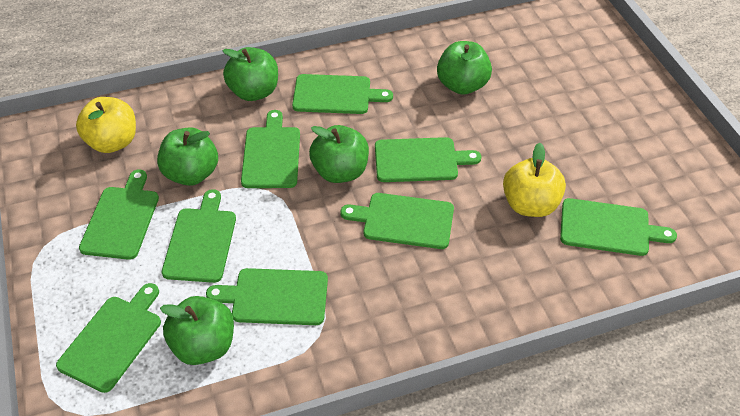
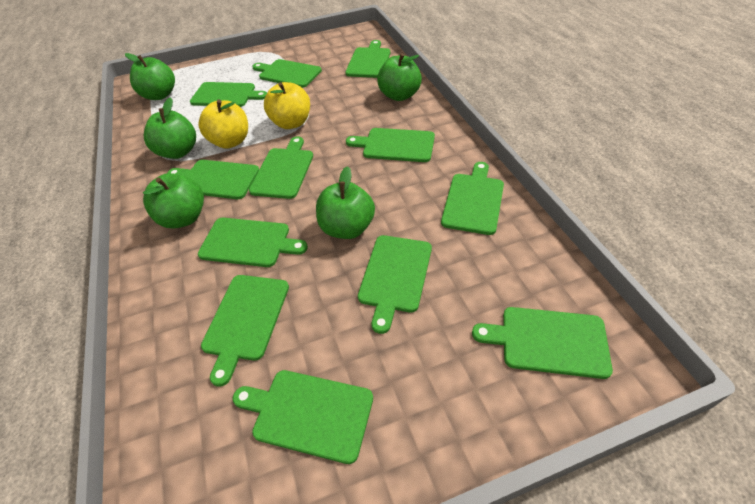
green cutting board: 9 -> 12

